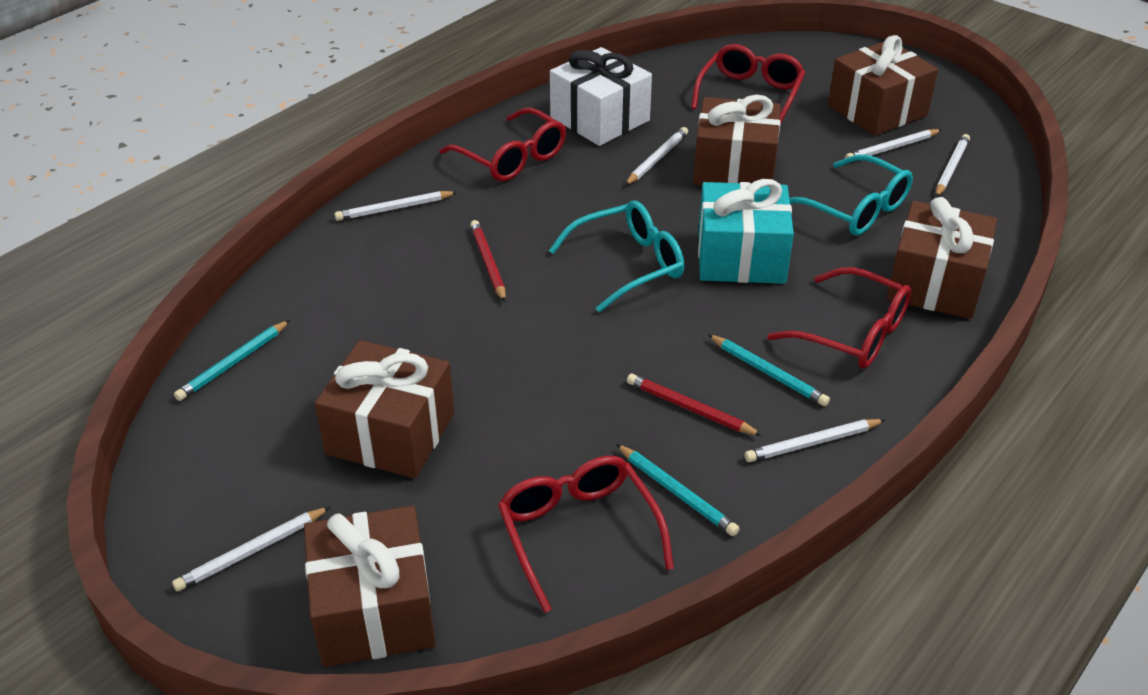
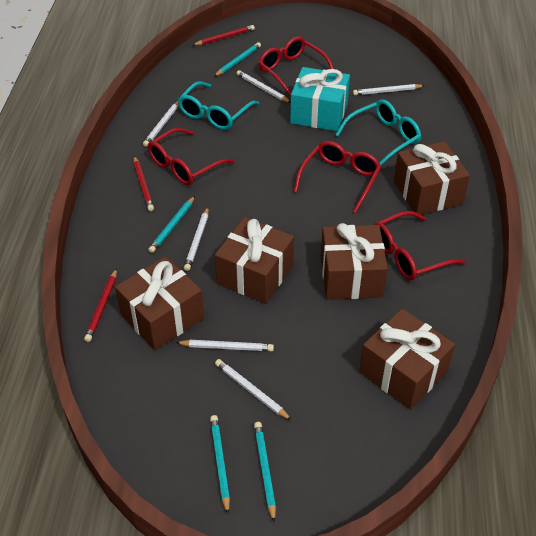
red pencil: 2 -> 3
turquoise pencil: 3 -> 4
white gift: 1 -> 0

